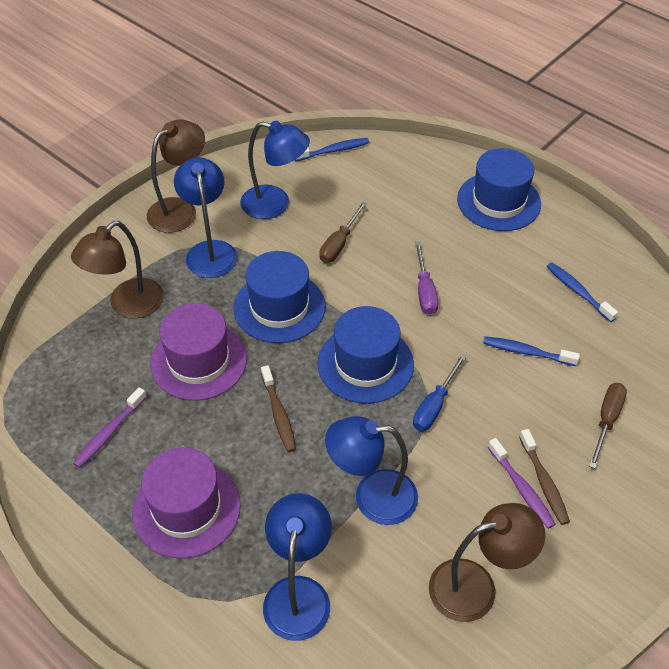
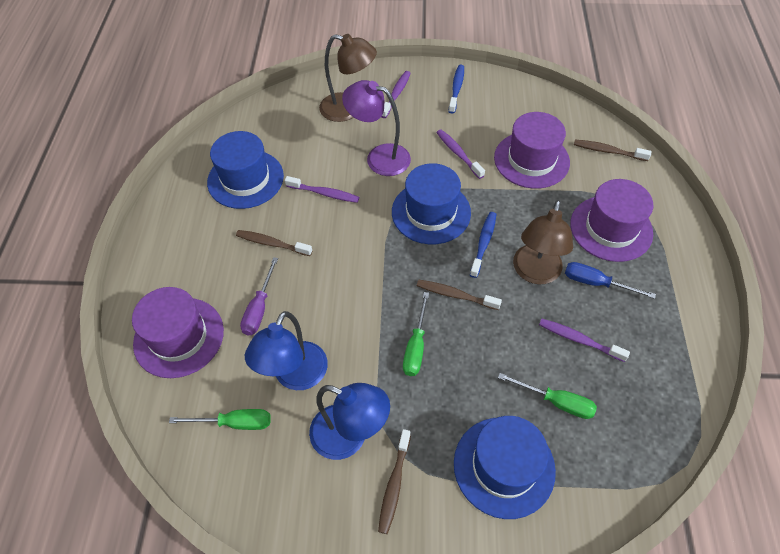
blue lamp: 4 -> 2
blue toothbrush: 3 -> 2
brown lamp: 3 -> 2
brown screwdriver: 2 -> 0
brown toothbrush: 2 -> 4
green screwdriver: 0 -> 3
purple hat: 2 -> 3
purple lamp: 0 -> 1
purple toothbrush: 2 -> 4

